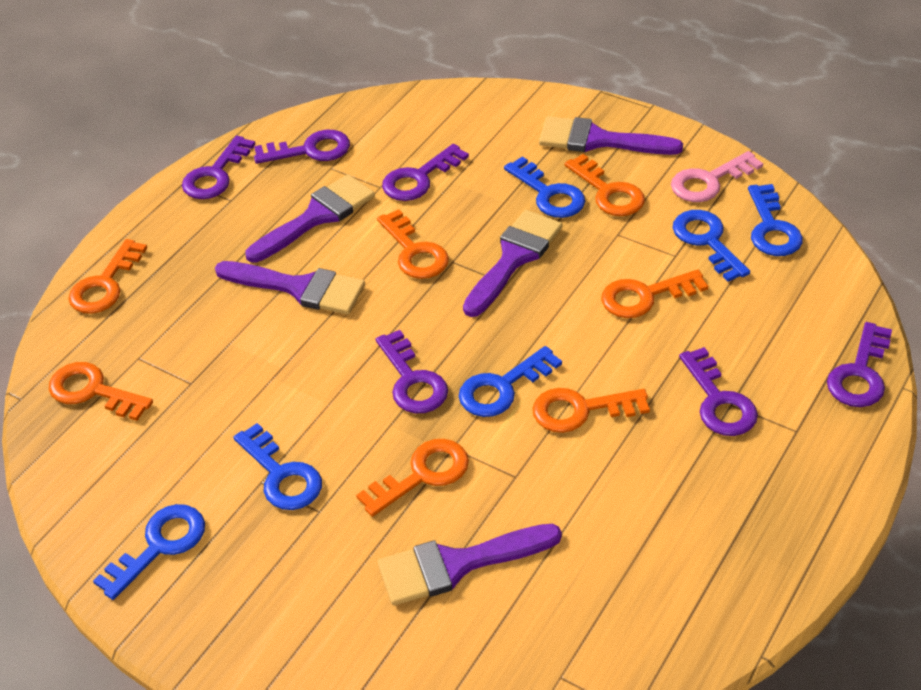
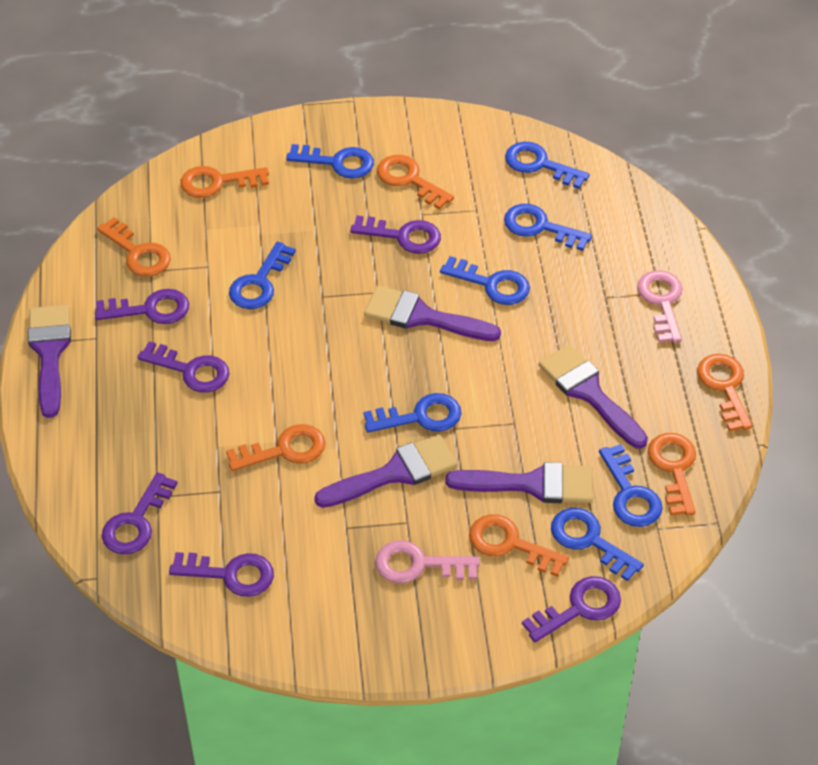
blue key: 6 -> 8
pink key: 1 -> 2

